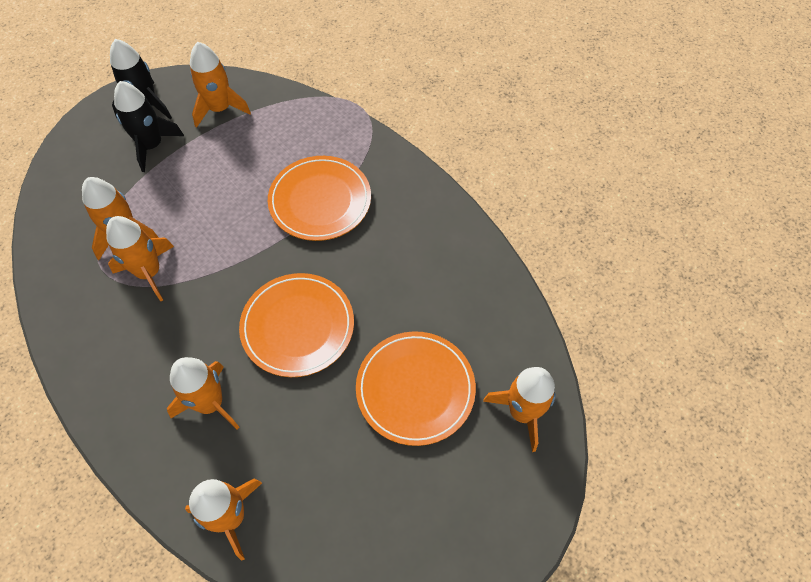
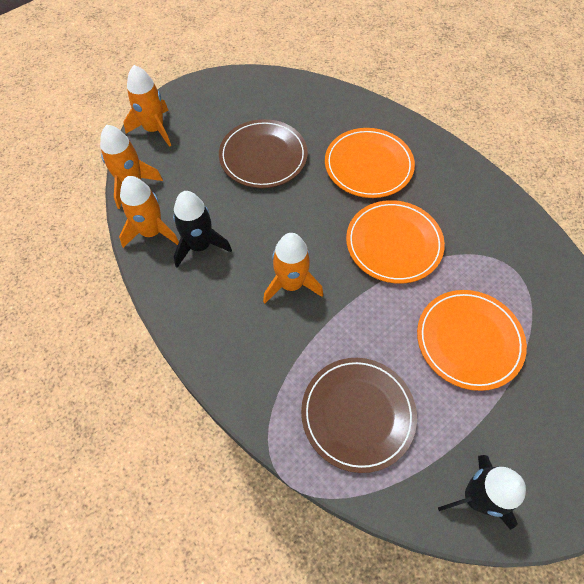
brown plate: 0 -> 2
orange rocket: 6 -> 4

